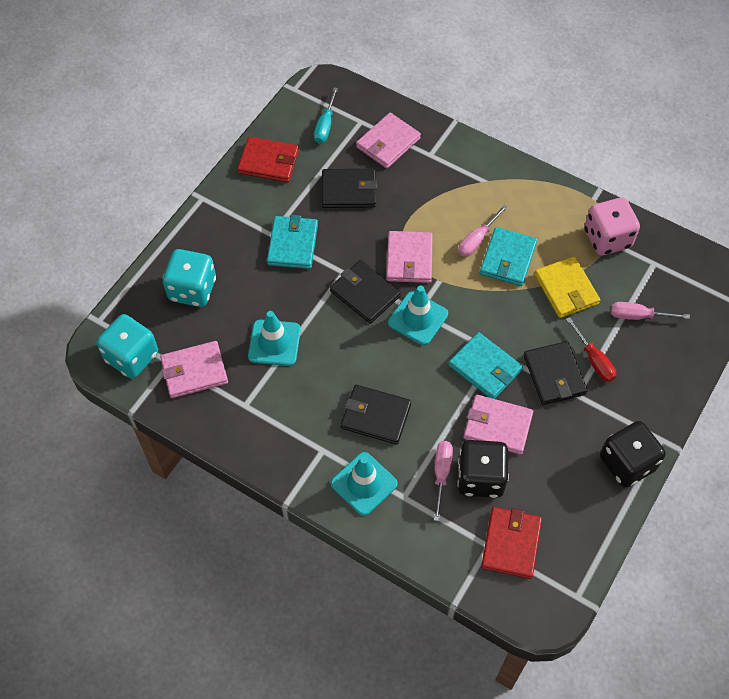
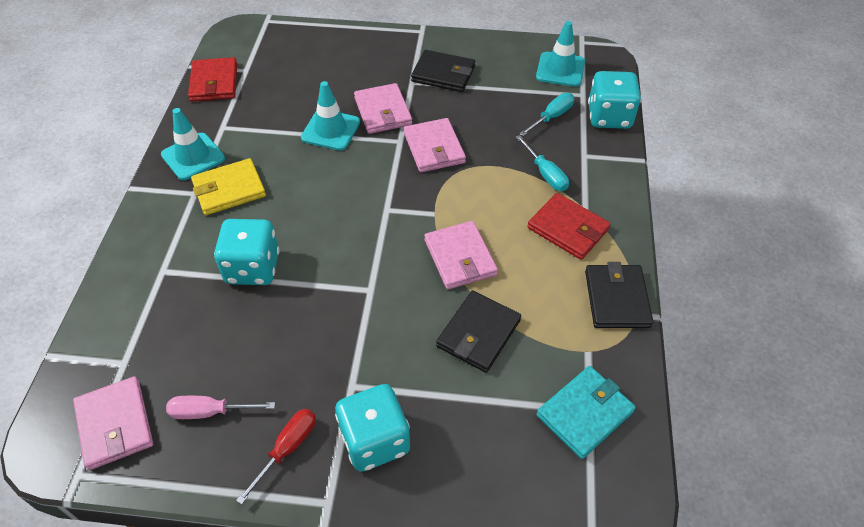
black dice: 2 -> 0
black wallet: 4 -> 3
pink dice: 1 -> 0
pink screwdriver: 3 -> 1
turquoise dice: 2 -> 3
turquoise screwdriver: 1 -> 2
turquoise wallet: 3 -> 1

